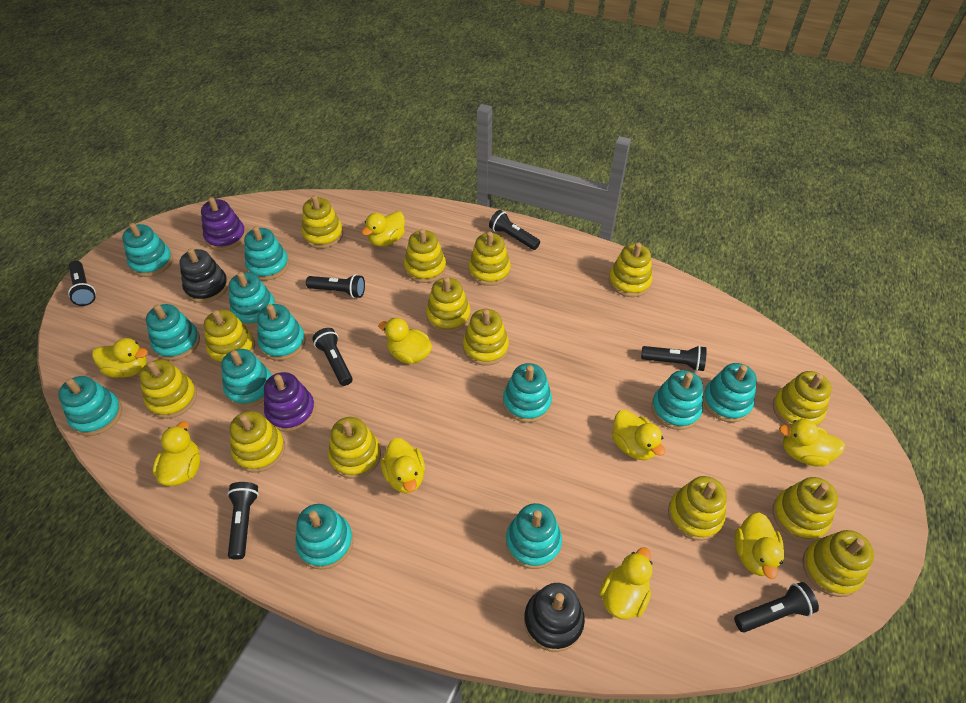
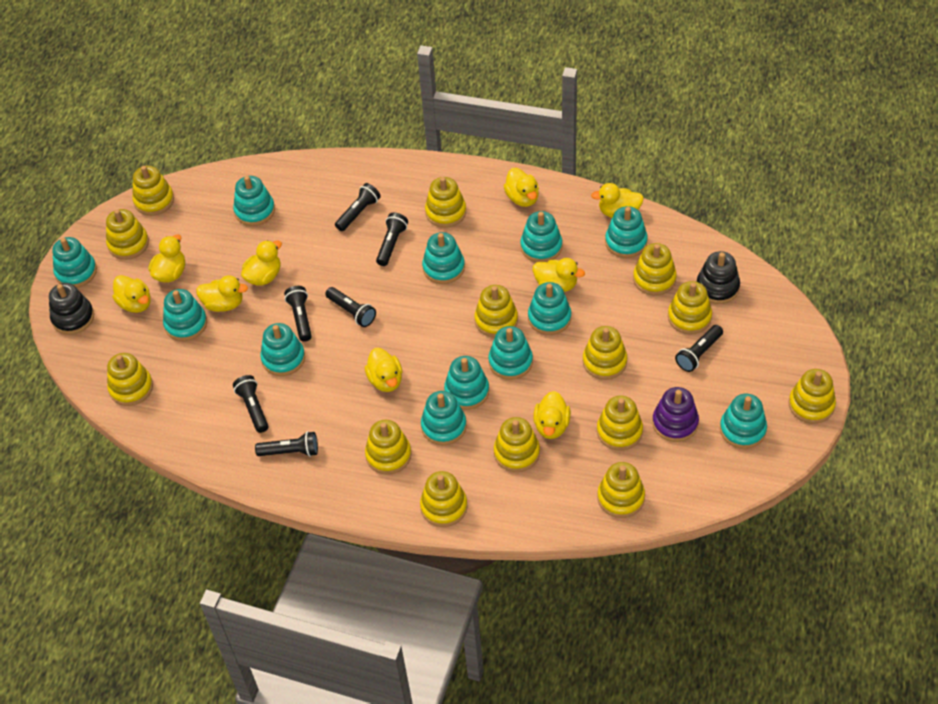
purple stacking toy: 2 -> 1

